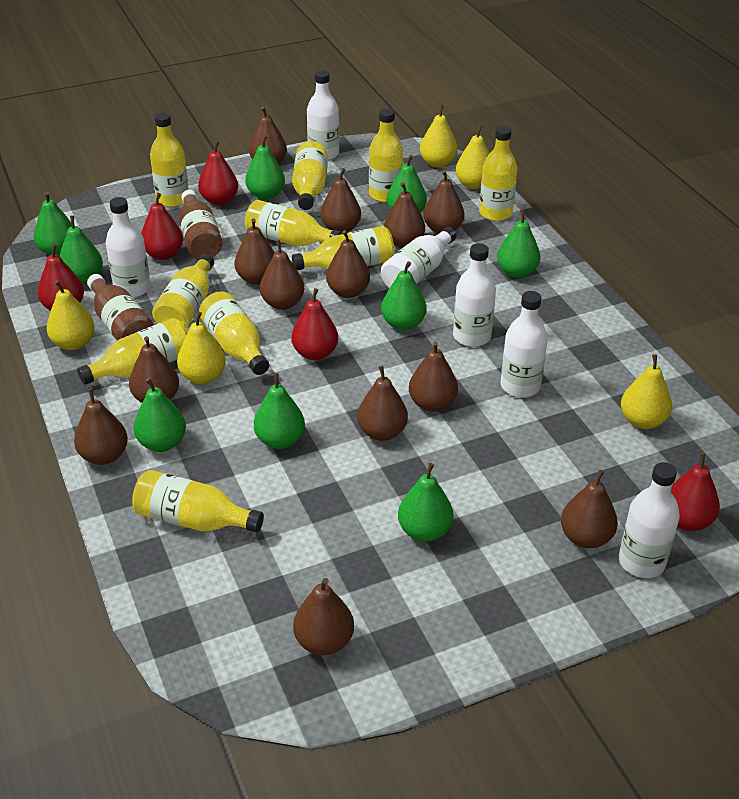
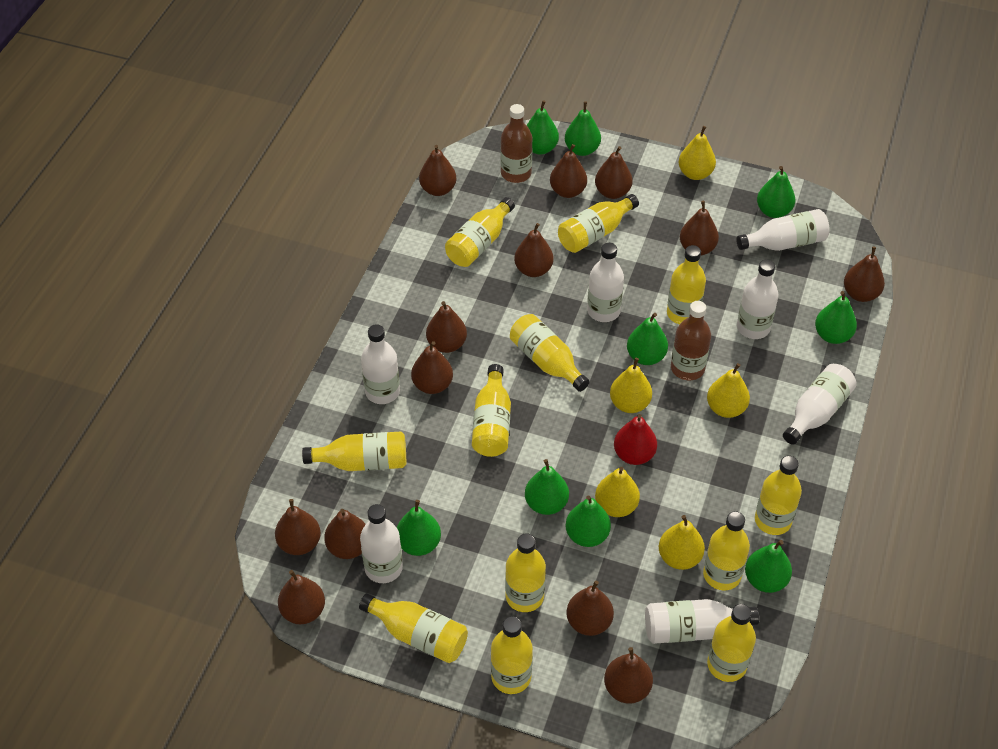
red pear: 5 -> 1
white bottle: 6 -> 7
yellow bottle: 10 -> 12

